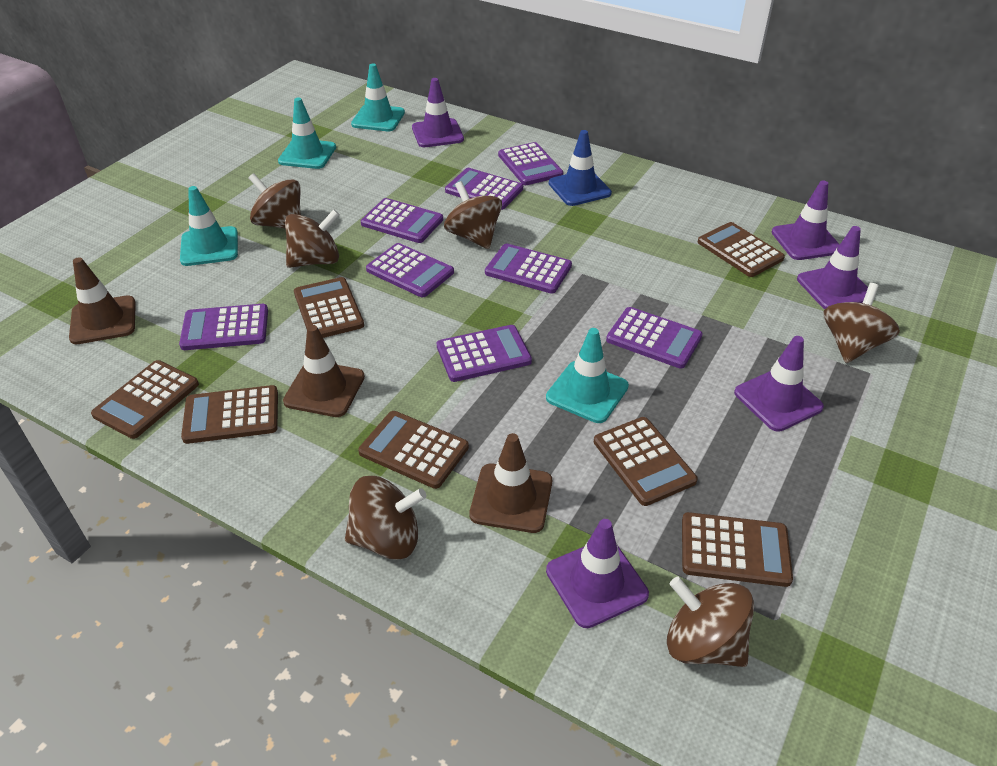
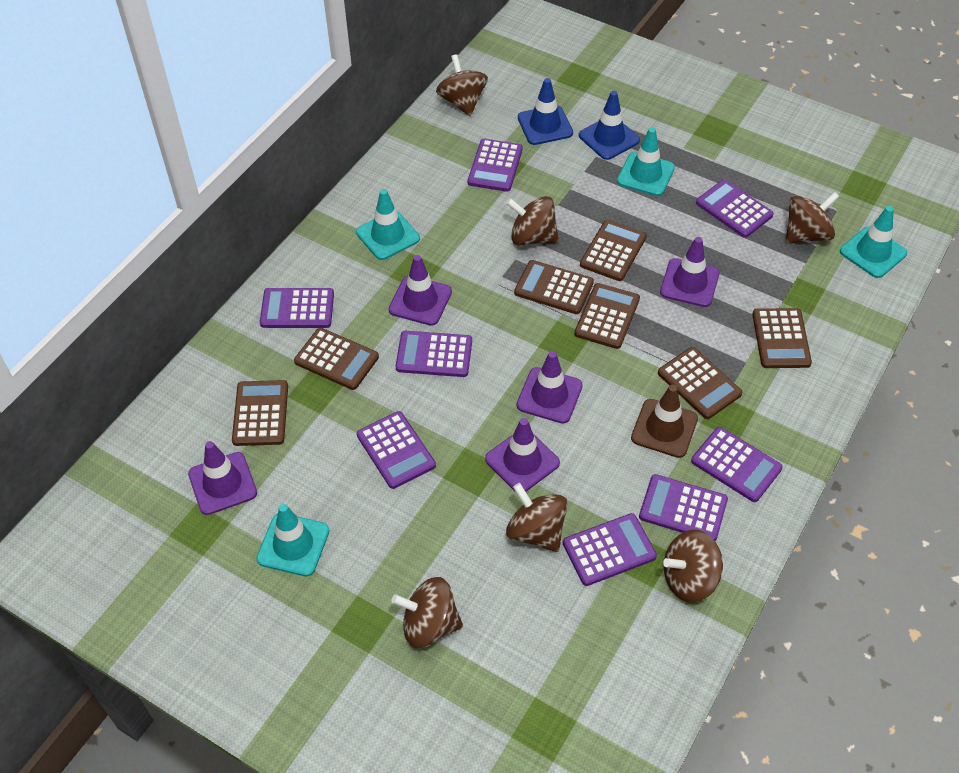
blue traffic cone: 1 -> 2
brown traffic cone: 3 -> 1

